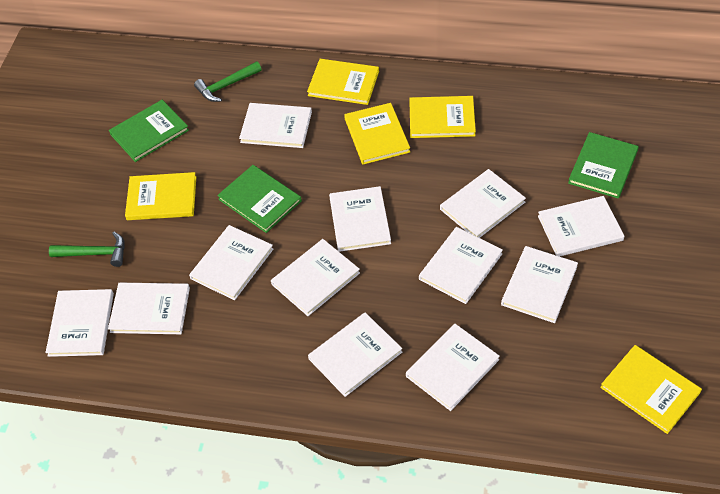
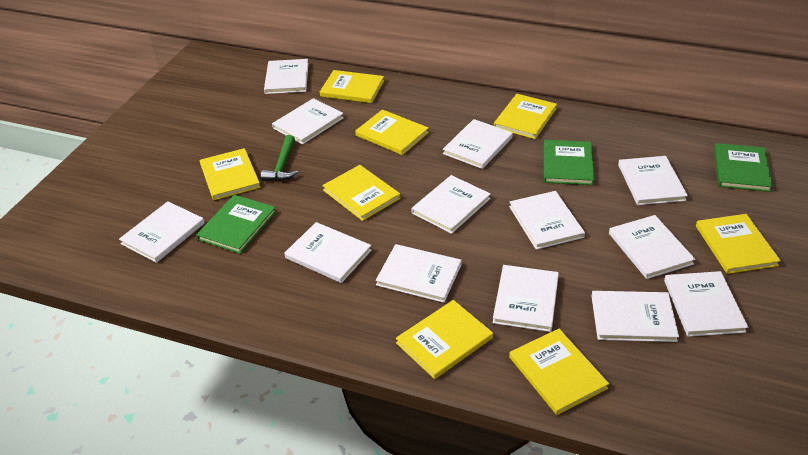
green hammer: 2 -> 1
white book: 12 -> 13
yellow book: 5 -> 8

